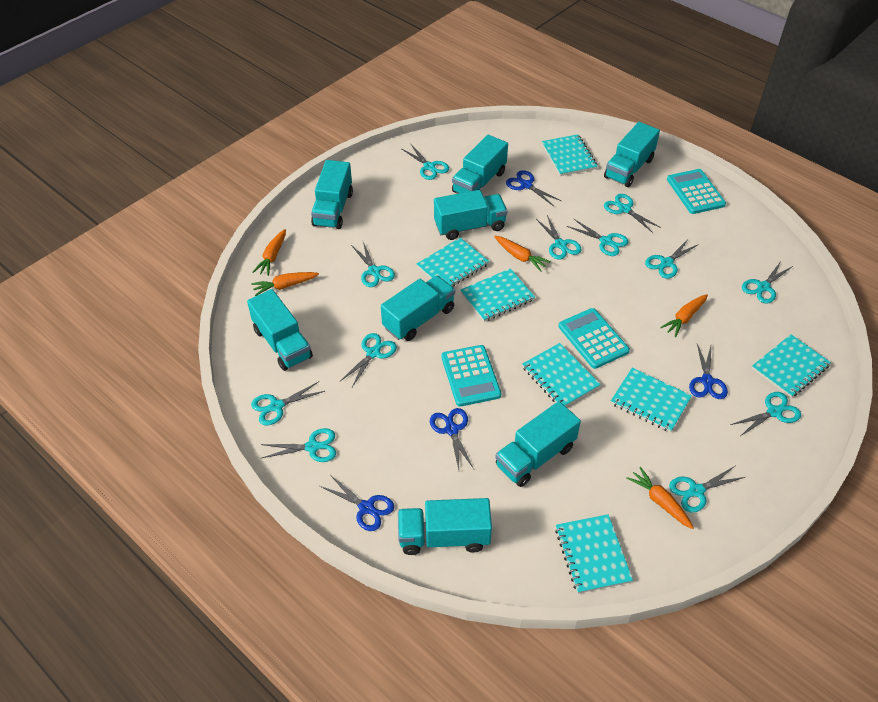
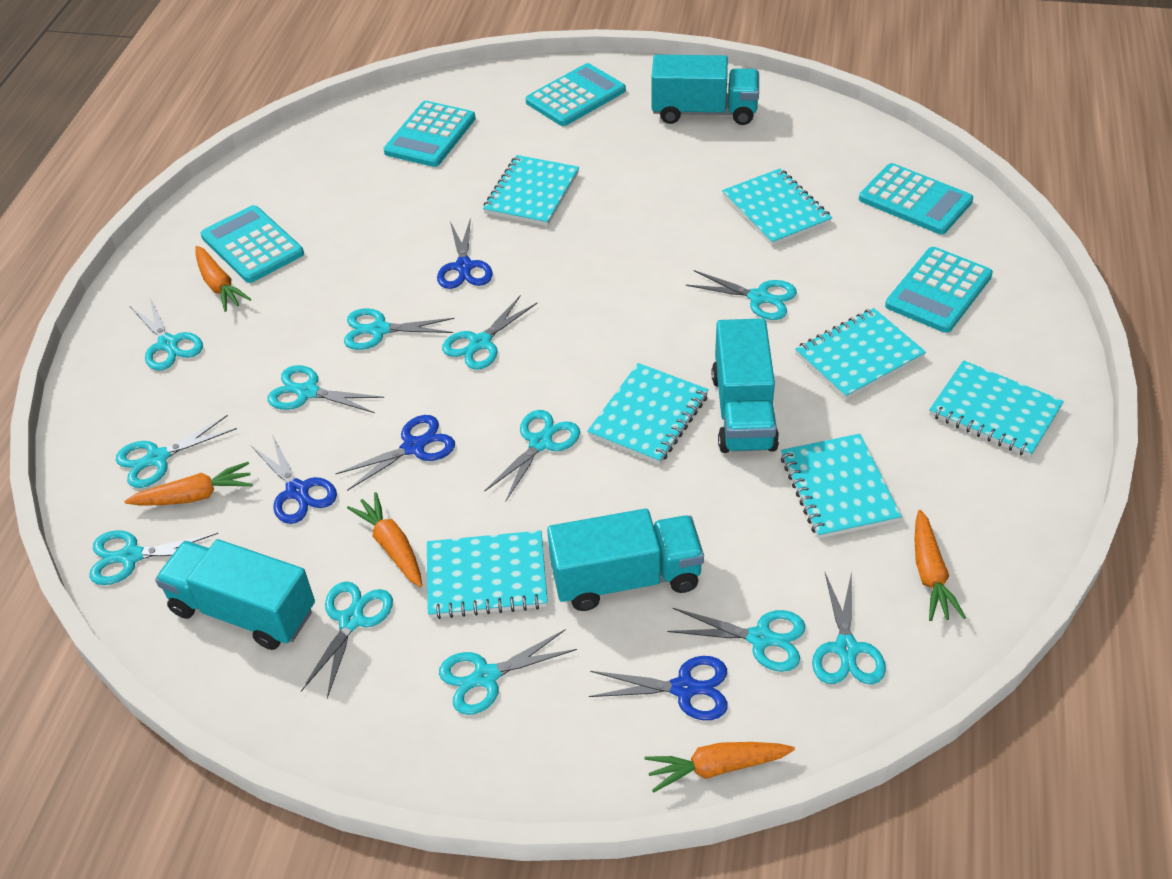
turquoise calculator: 3 -> 5
turquoise truck: 8 -> 4

